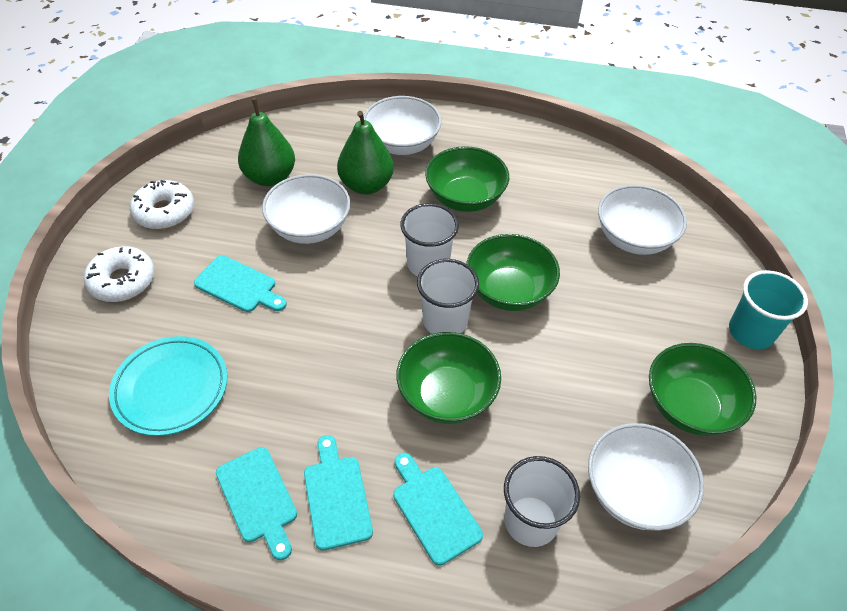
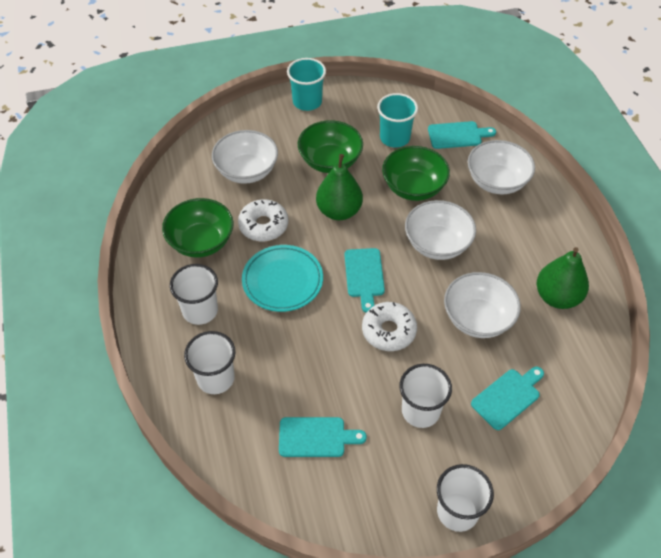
green bowl: 4 -> 3
turquoise cup: 1 -> 2
white cup: 3 -> 4

